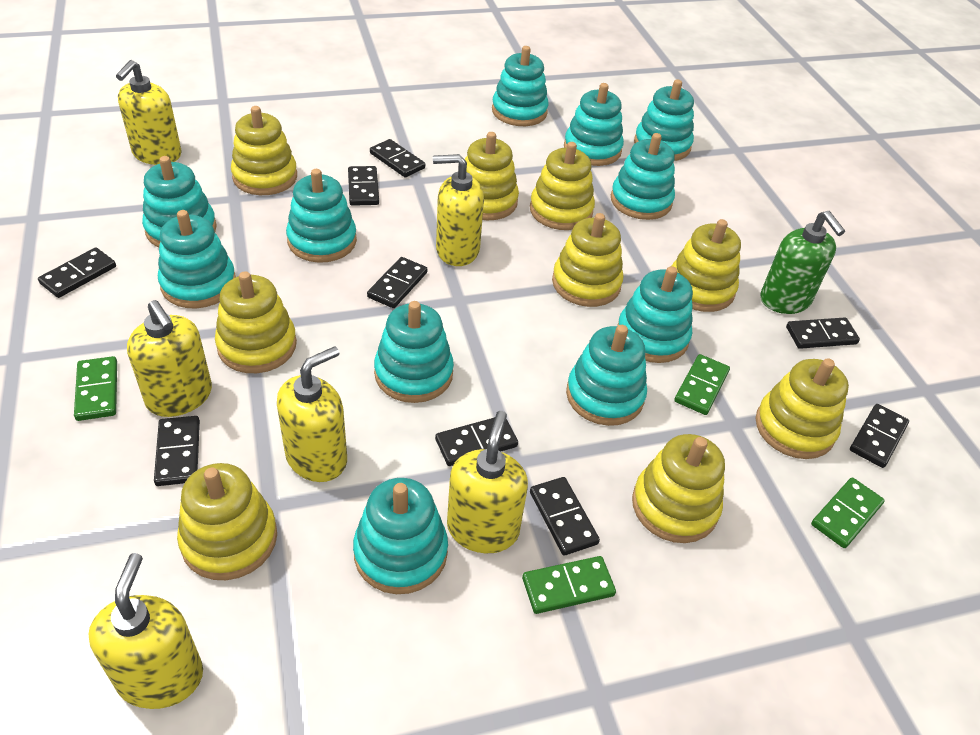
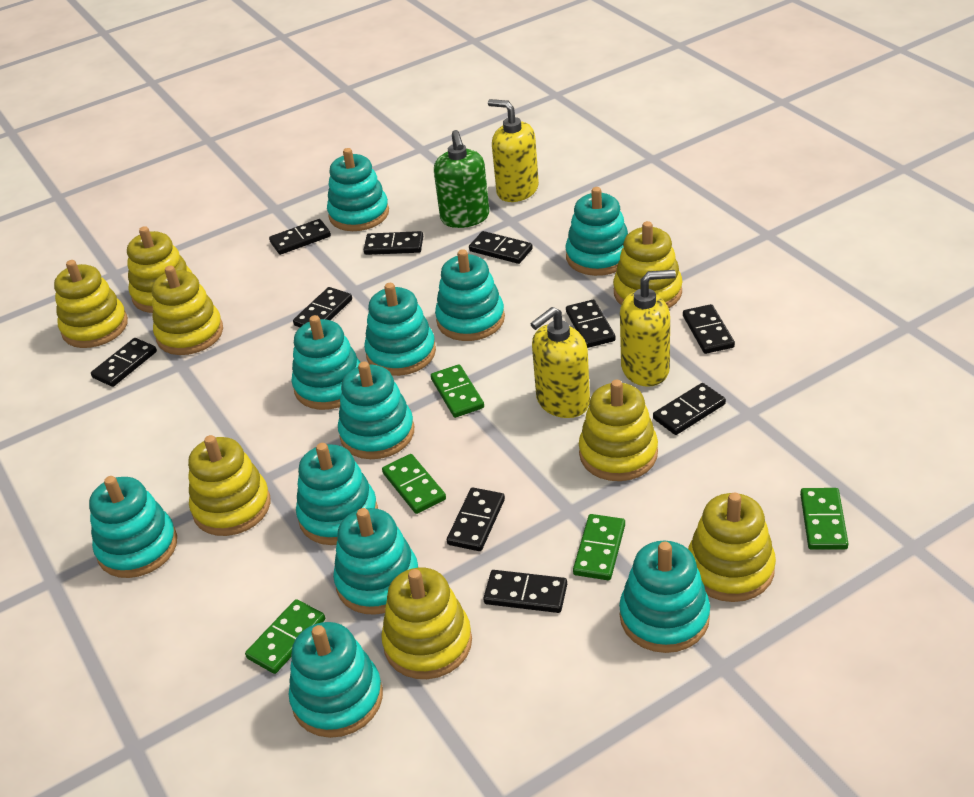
black domino: 9 -> 10
green domino: 4 -> 5
yellow soap dispenser: 6 -> 3
yellow stacking toy: 9 -> 8

